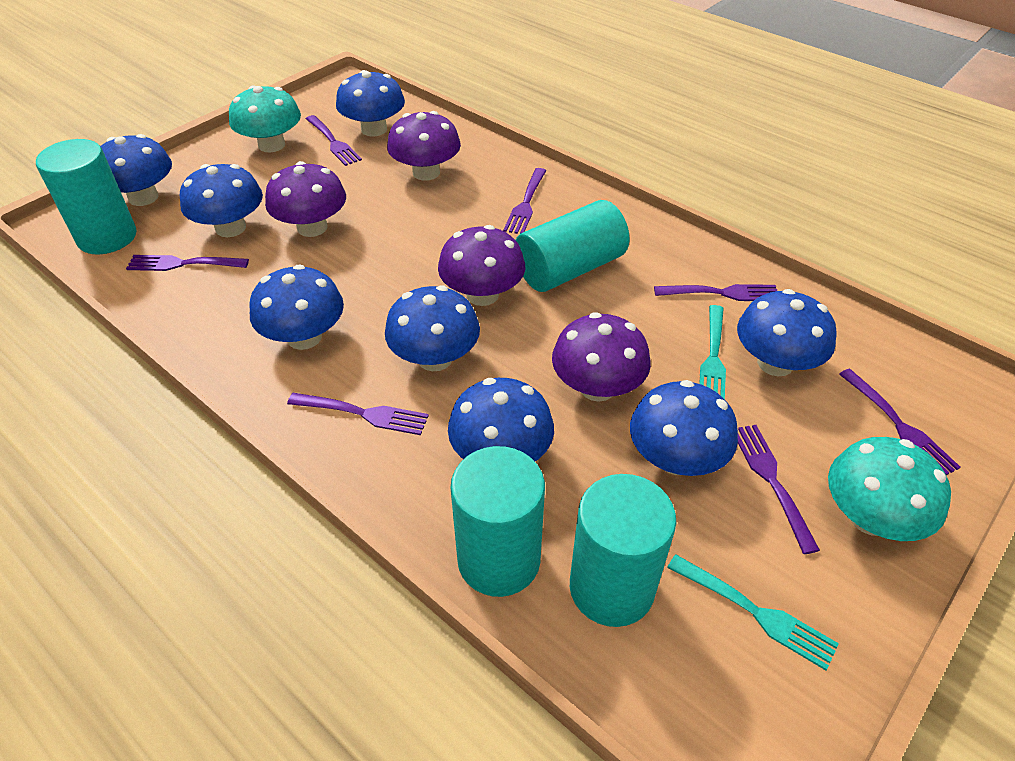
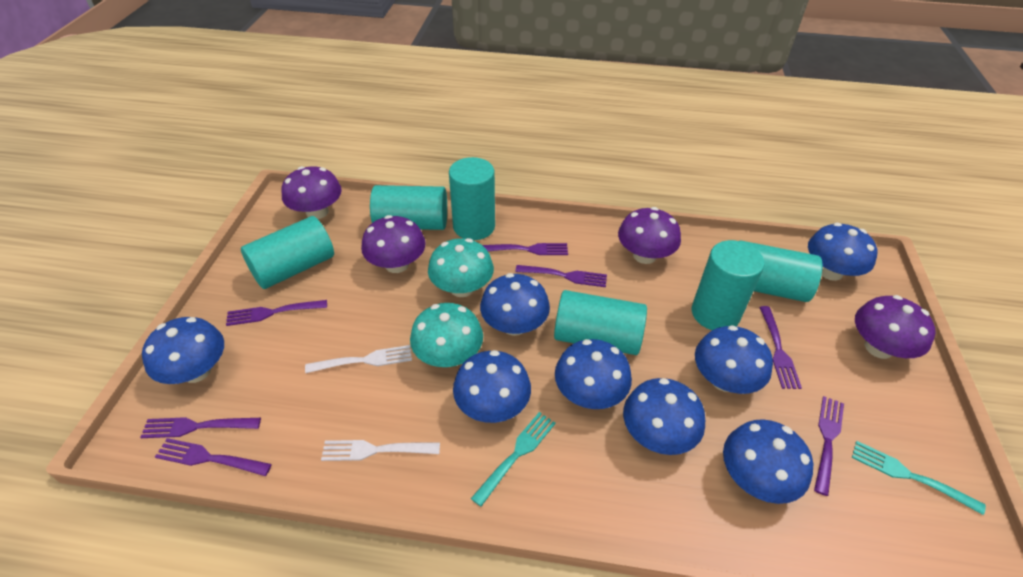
turquoise cylinder: 4 -> 6
white fork: 0 -> 2

